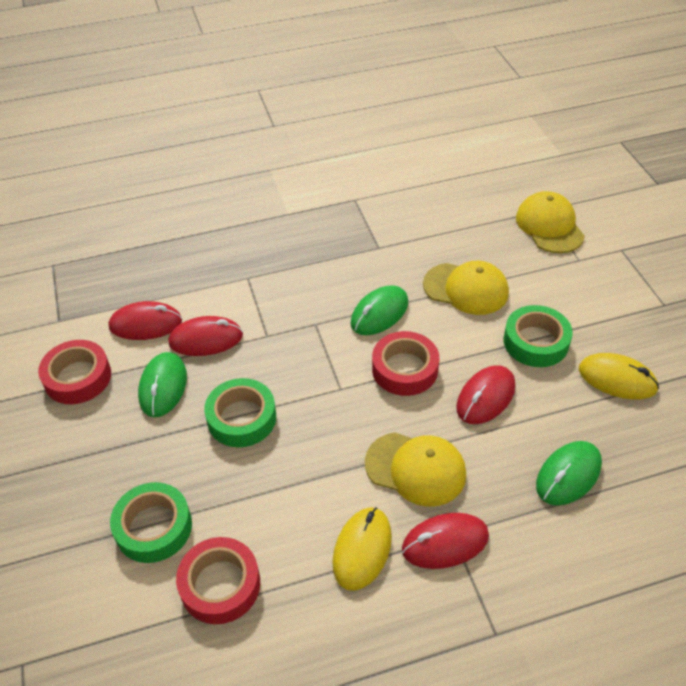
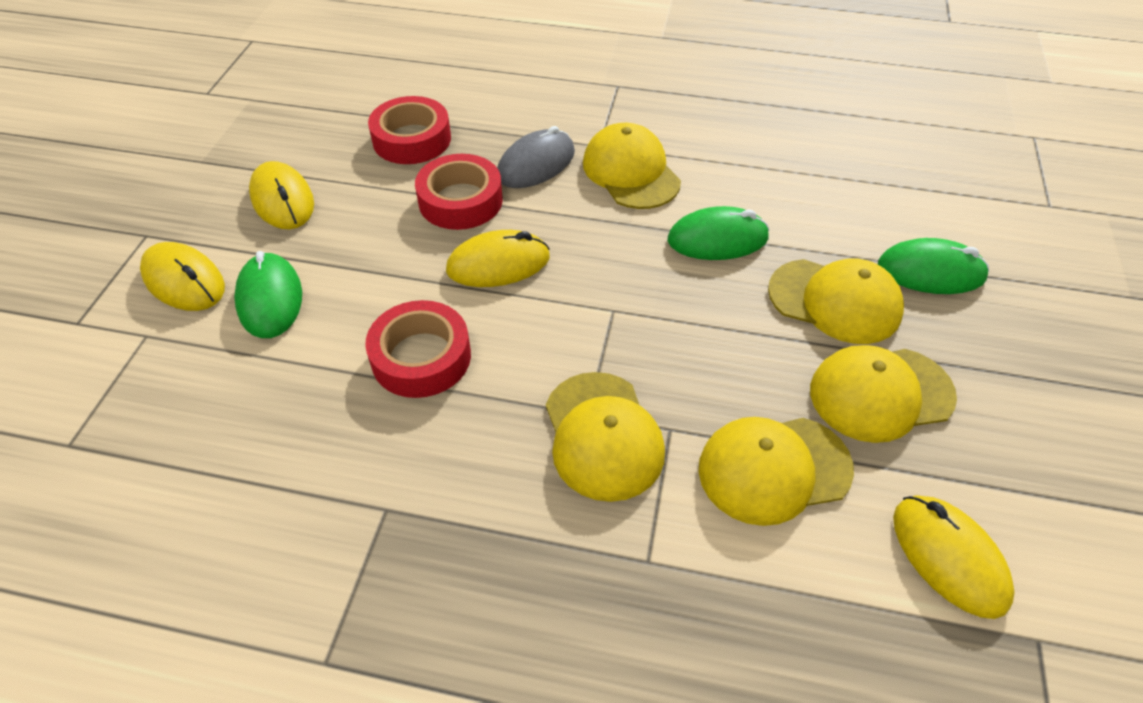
green tape: 3 -> 0
grey mouse: 0 -> 1
red mouse: 4 -> 0
yellow cap: 3 -> 5
yellow mouse: 2 -> 4

